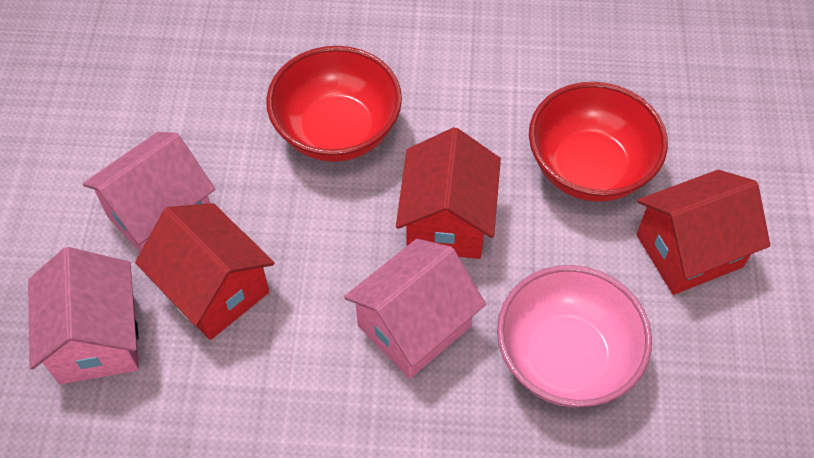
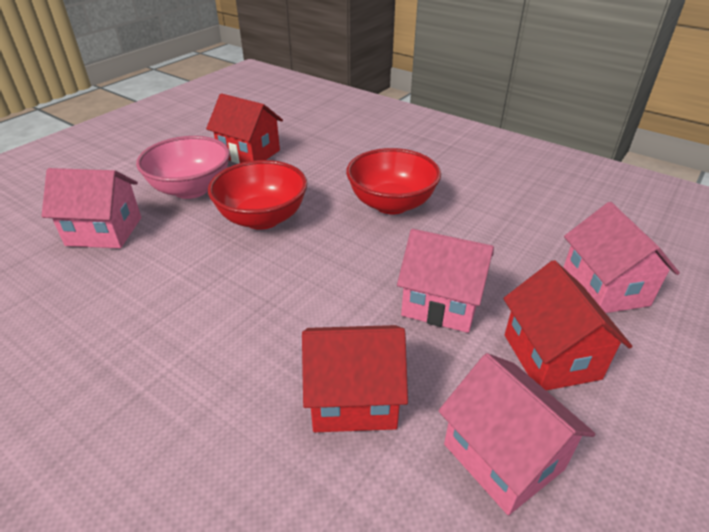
pink house: 3 -> 4

